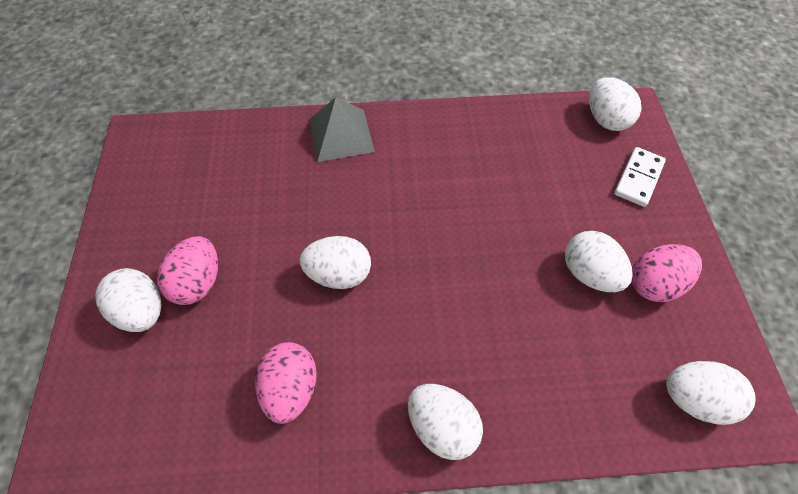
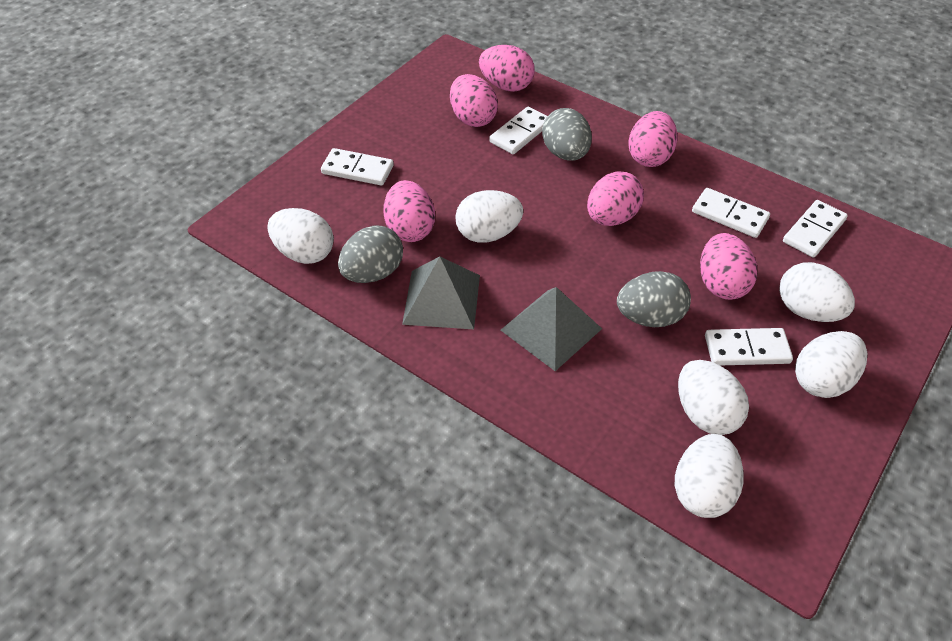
grey egg: 0 -> 3
grey pyramid: 1 -> 2
pink egg: 3 -> 6
white domino: 1 -> 5

